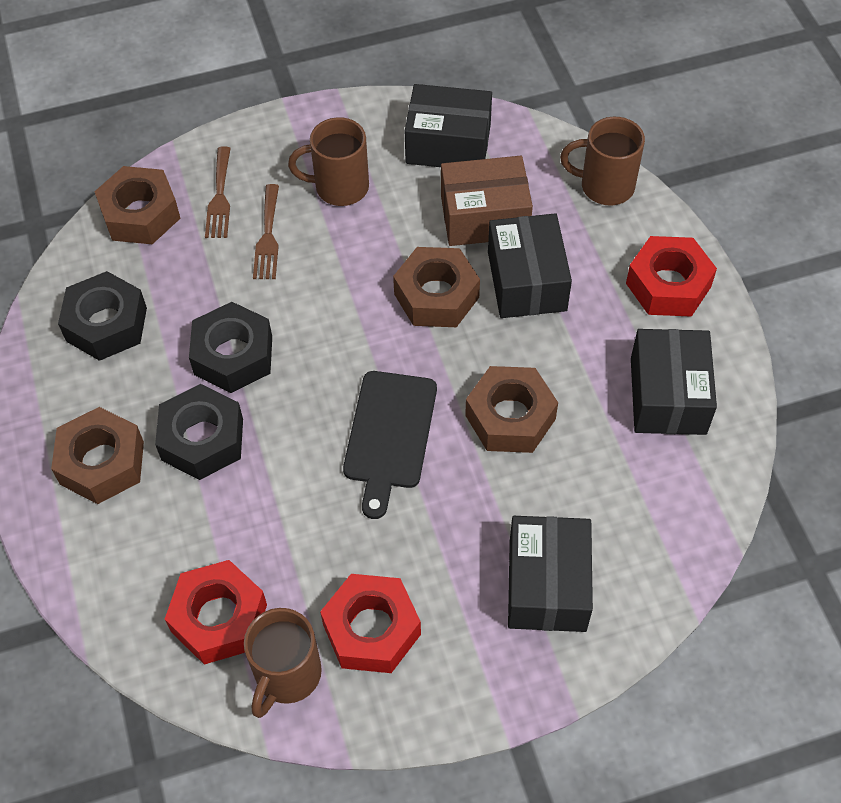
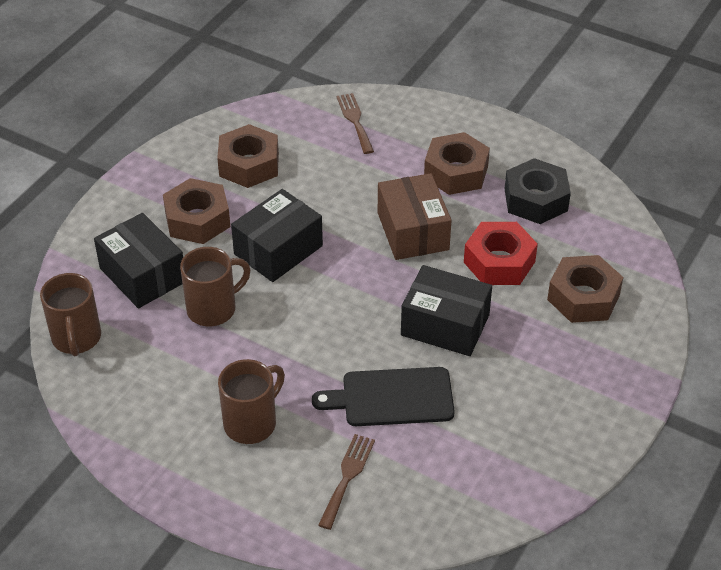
black box: 4 -> 3
black nut: 3 -> 1
red nut: 3 -> 1

